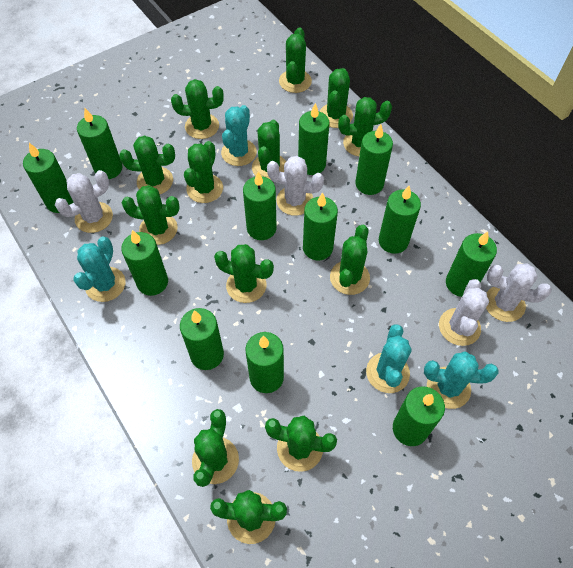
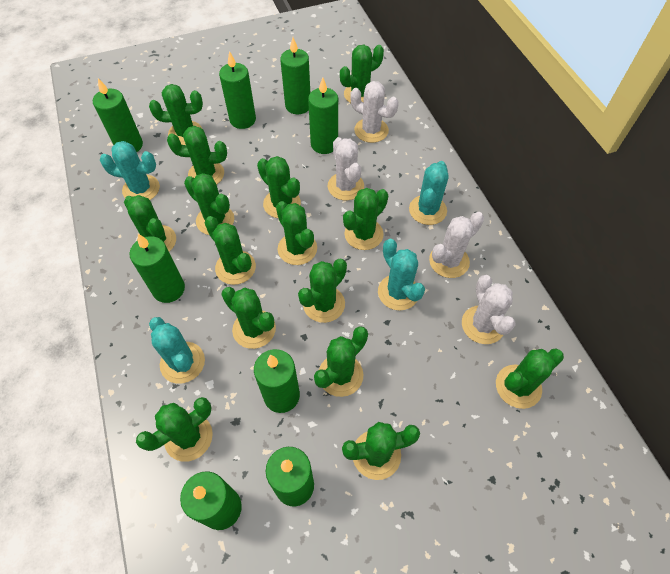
green cactus: 13 -> 15
green candle: 12 -> 8

